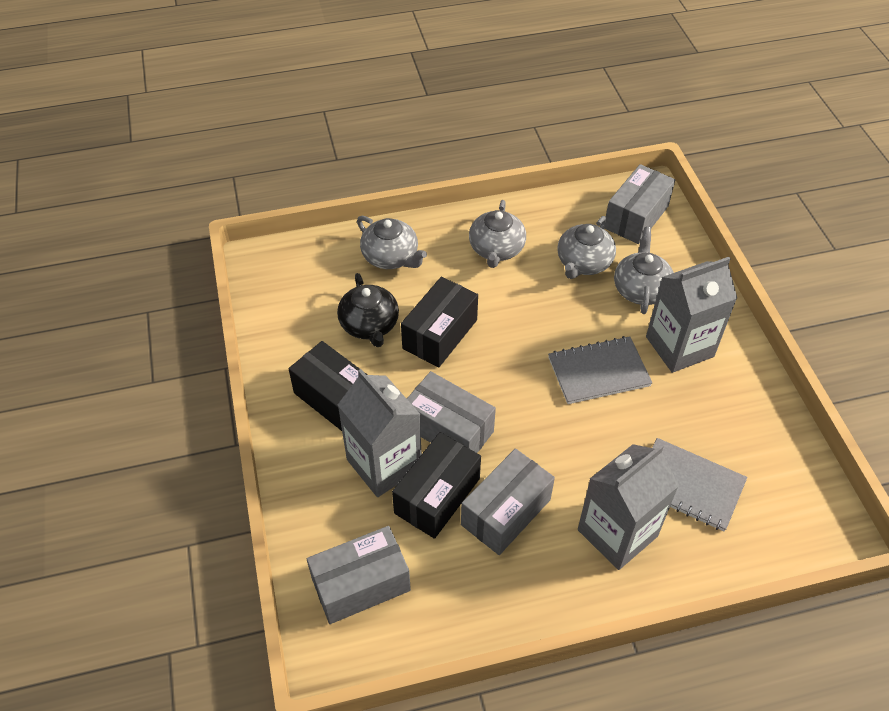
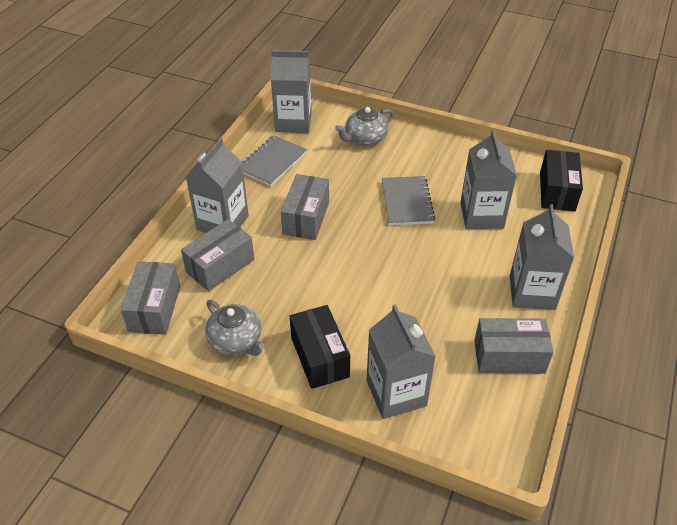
black box: 3 -> 2
black teapot: 1 -> 0
grey carton: 3 -> 5
grey teapot: 4 -> 2

